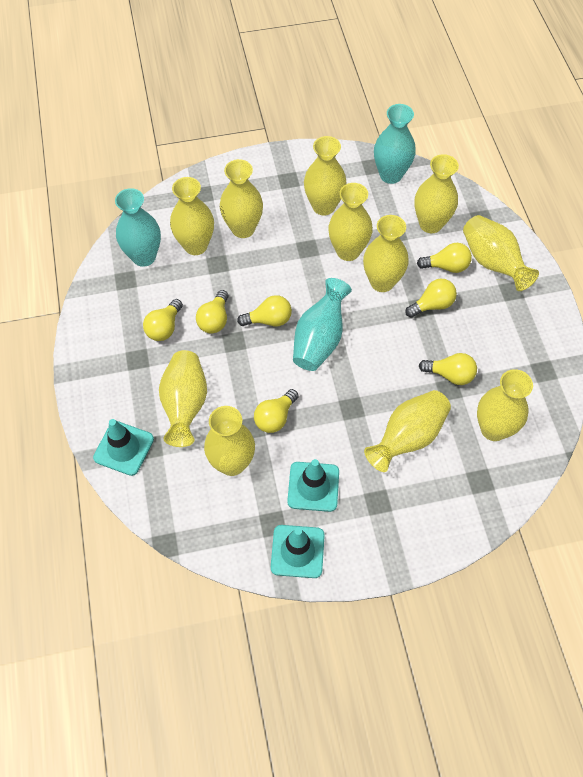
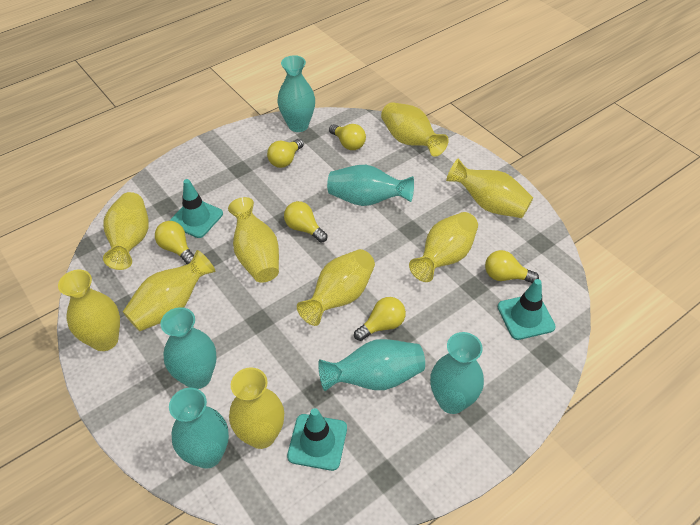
turquoise vase: 3 -> 6
yellow light bulb: 7 -> 6
yellow vase: 11 -> 9

